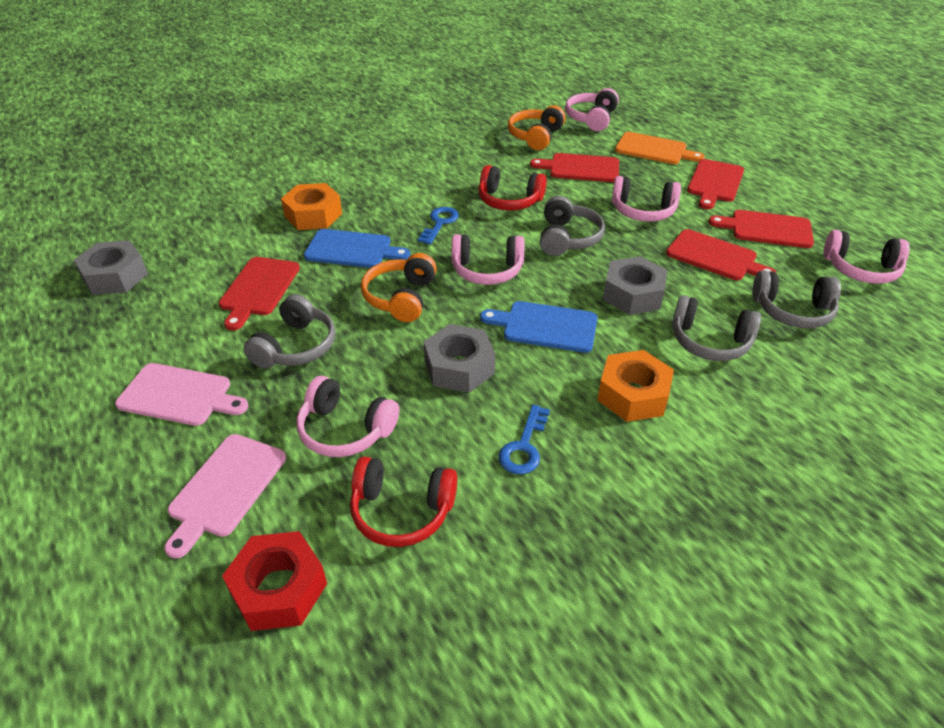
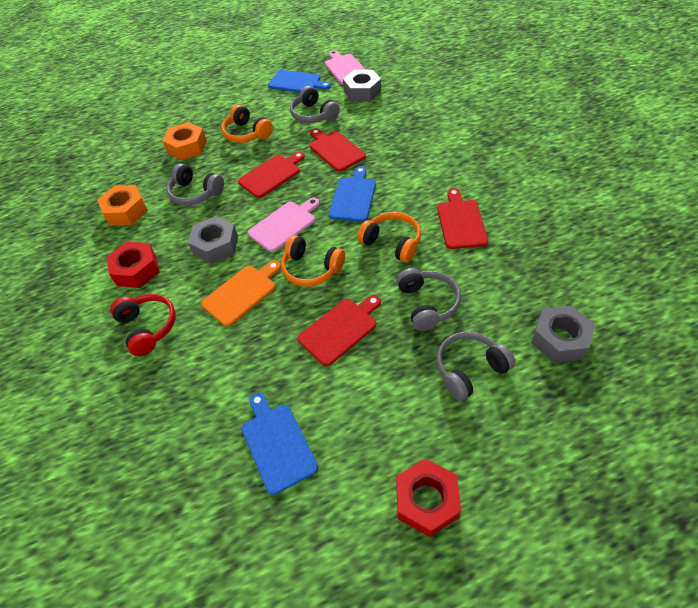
blue cutting board: 2 -> 3
blue key: 2 -> 0
orange headphones: 2 -> 3
pink headphones: 5 -> 0
red cutting board: 5 -> 4
red headphones: 2 -> 1
red nut: 1 -> 2

